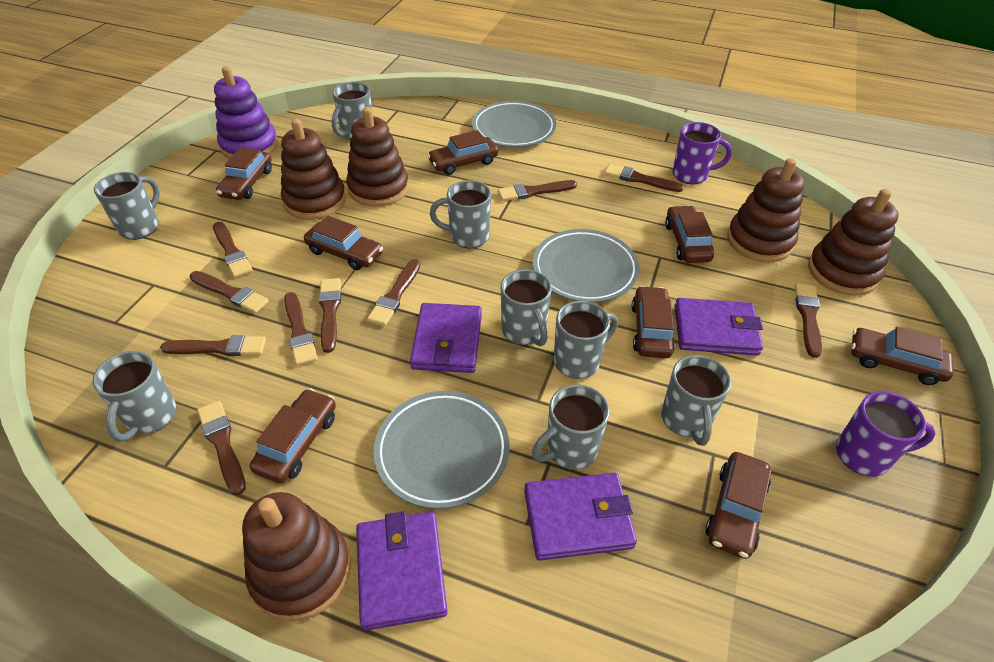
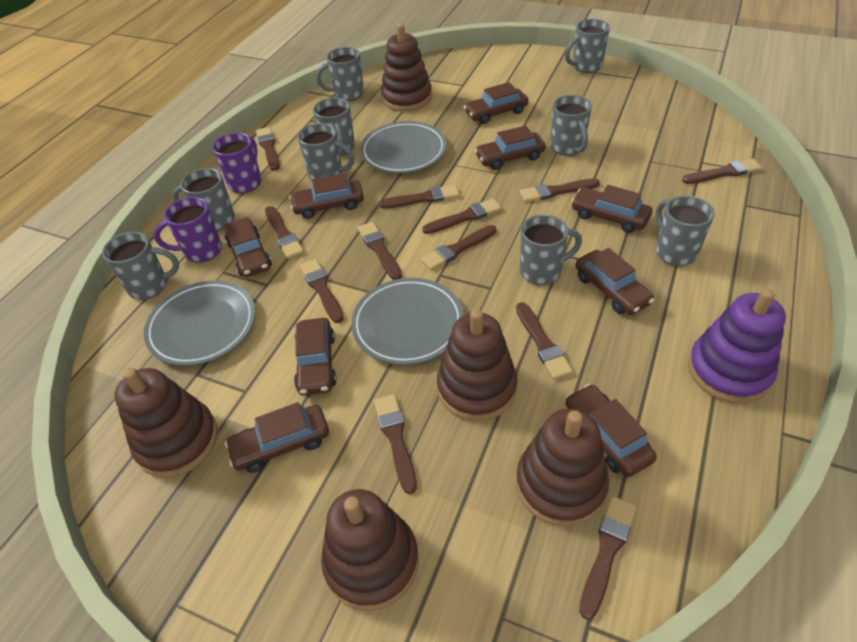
brown brush: 10 -> 12
brown car: 8 -> 9
grey mug: 8 -> 9
purple wallet: 4 -> 0

